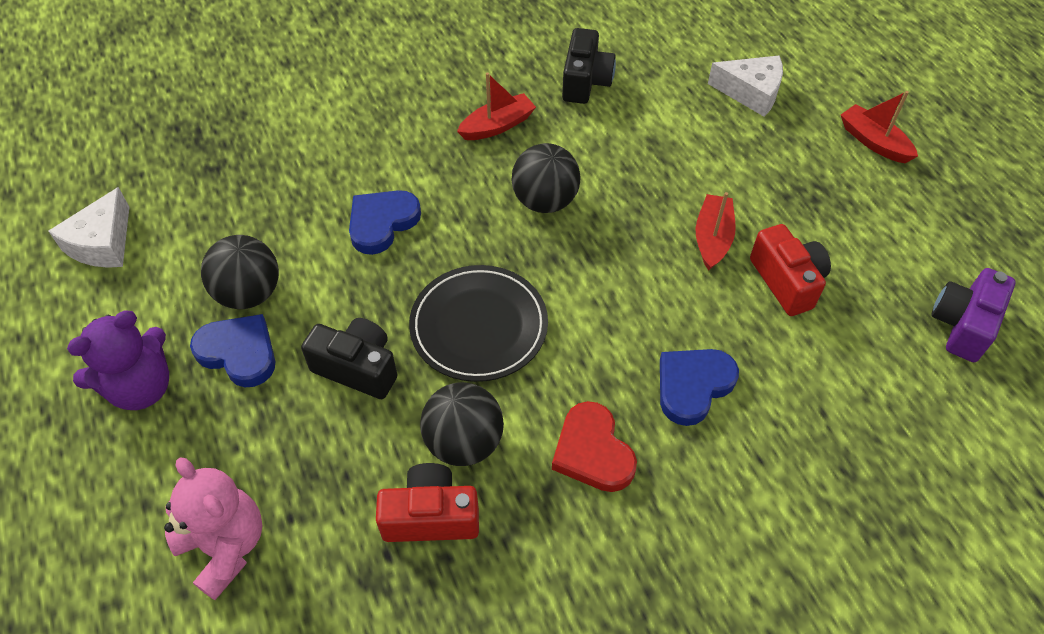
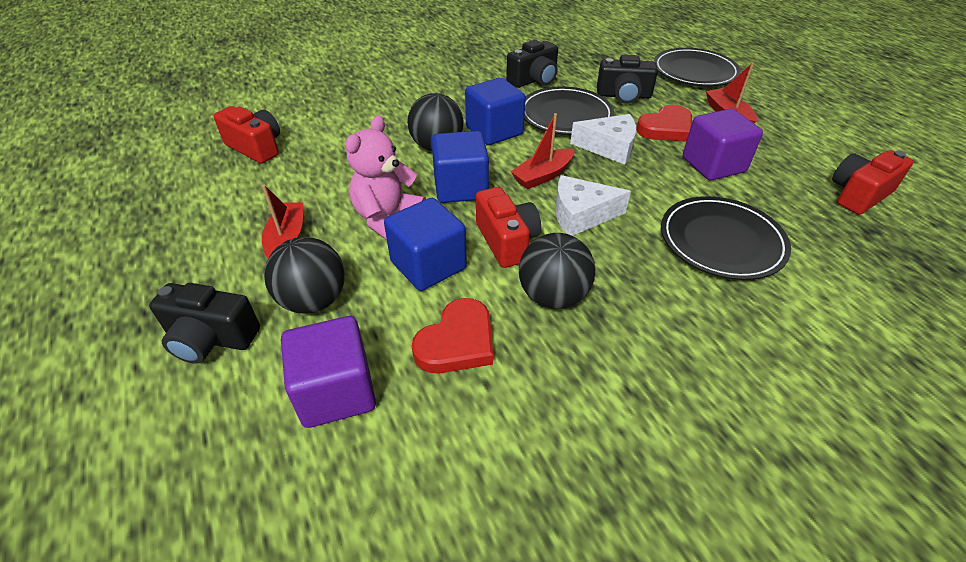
black camera: 2 -> 3
black plate: 1 -> 3
blue cube: 0 -> 3
blue heart: 3 -> 0
purple camera: 1 -> 0
purple cube: 0 -> 2
purple teddy bear: 1 -> 0
red camera: 2 -> 3
red heart: 1 -> 2

